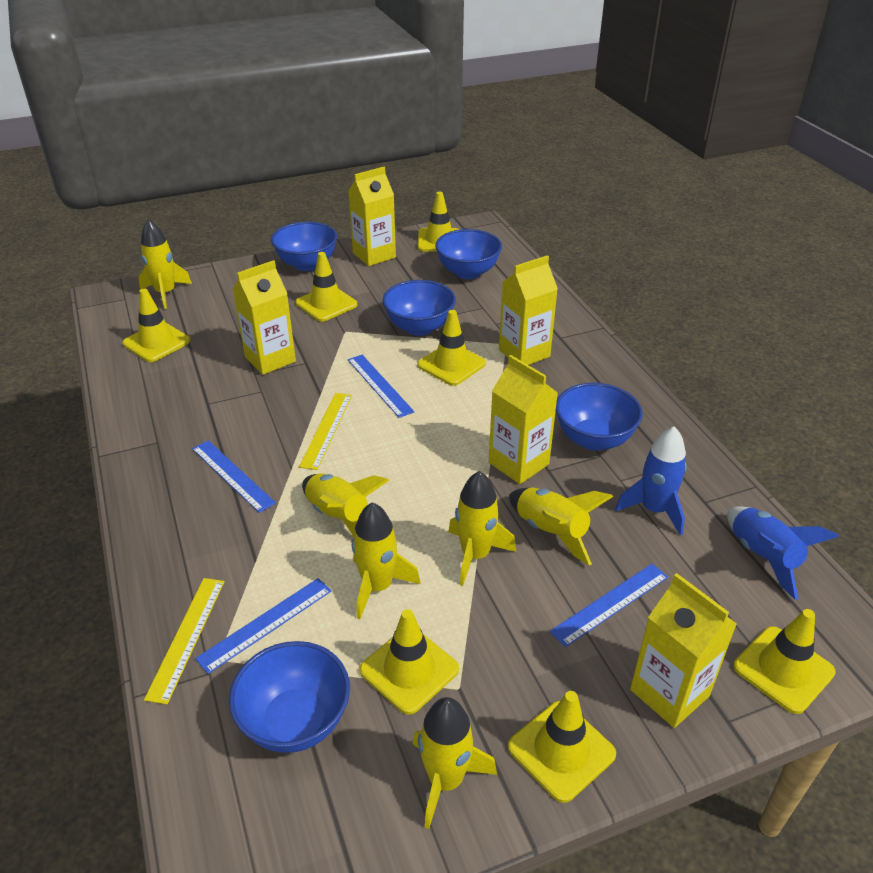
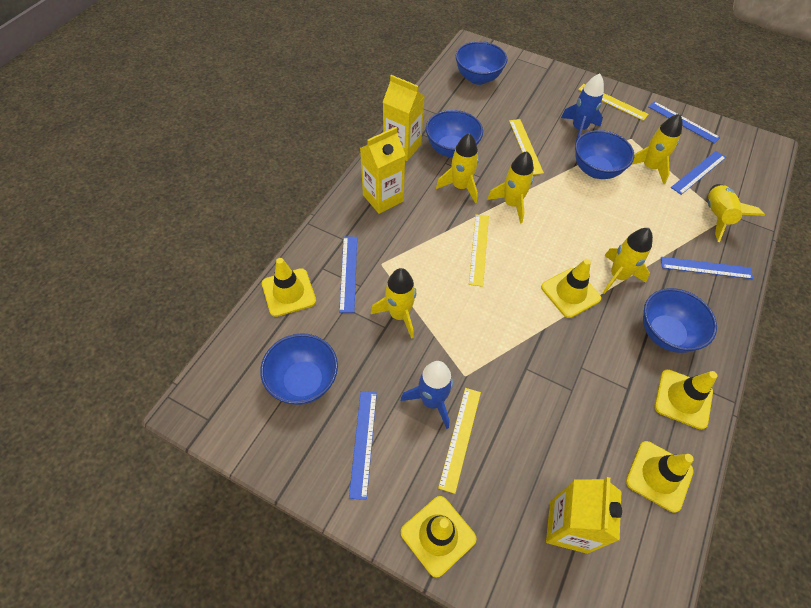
blue ruler: 4 -> 5
yellow carton: 5 -> 3
yellow ruler: 2 -> 4
yellow traffic cone: 7 -> 5

